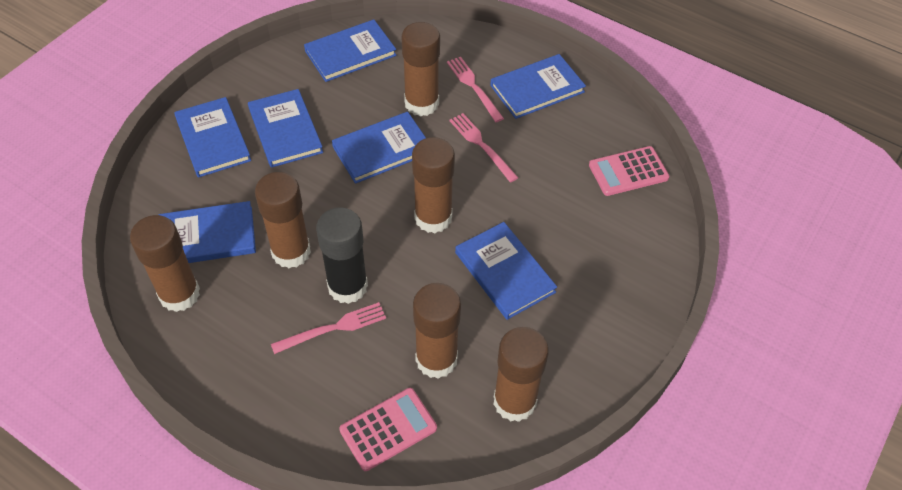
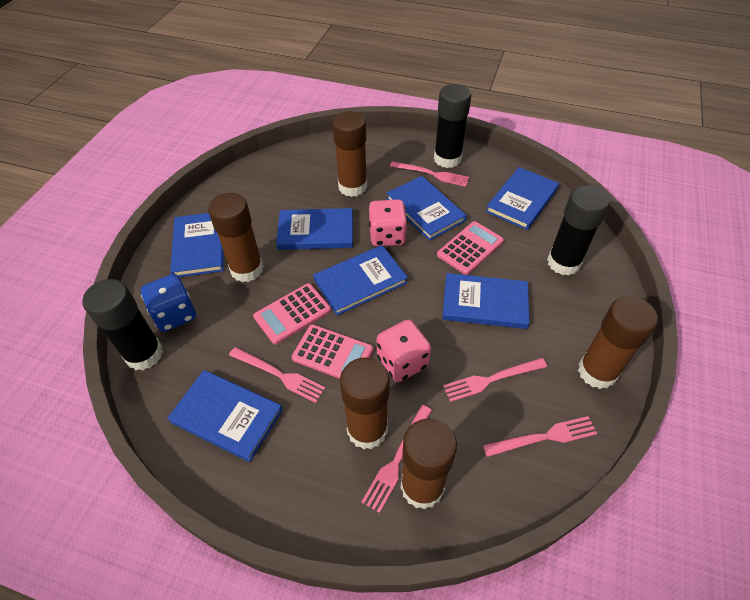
black glue stick: 1 -> 3
blue dice: 0 -> 1
brown glue stick: 6 -> 5
pink calculator: 2 -> 3
pink dice: 0 -> 2
pink fork: 3 -> 5

